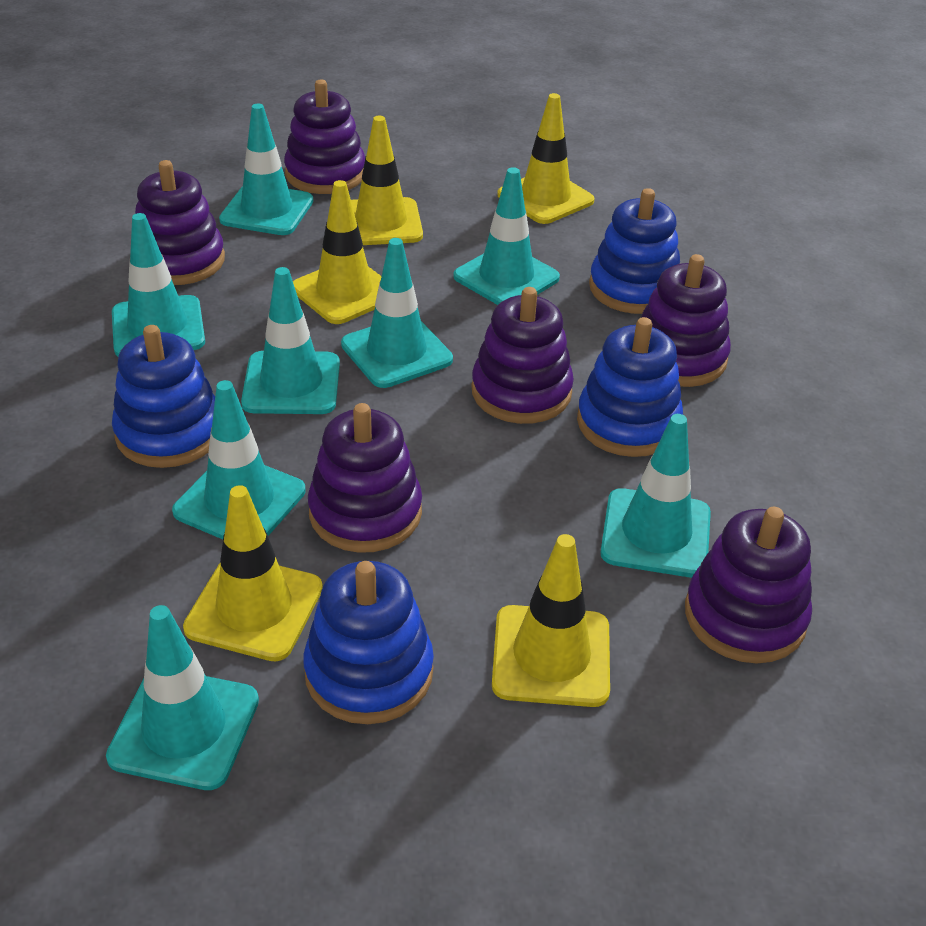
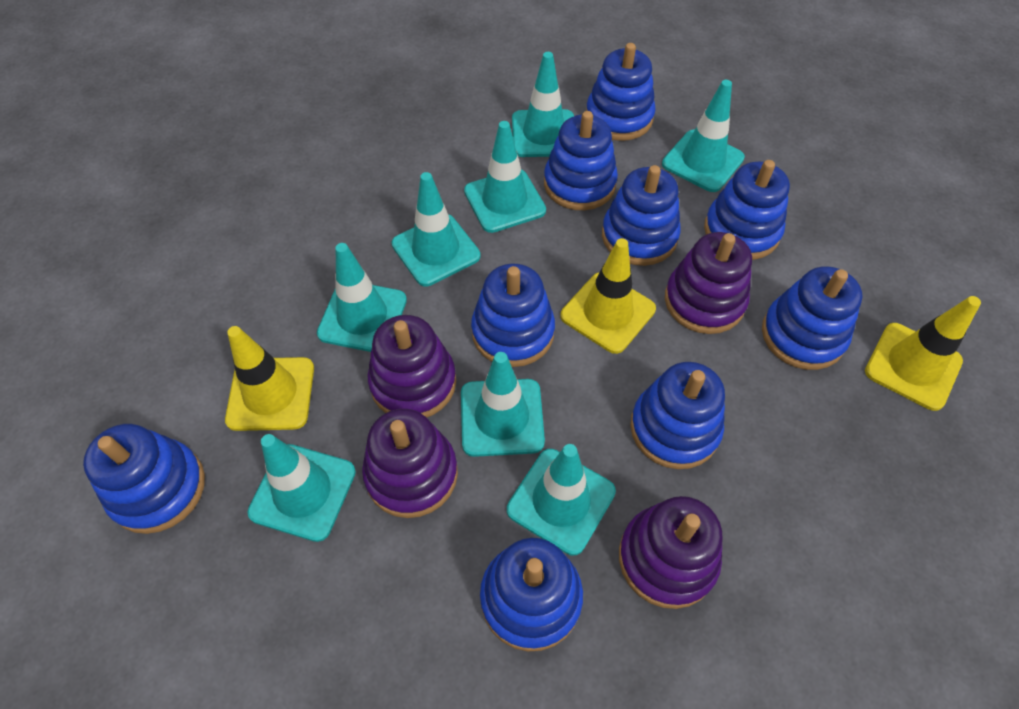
blue stacking toy: 4 -> 9
purple stacking toy: 6 -> 4
yellow traffic cone: 5 -> 3

